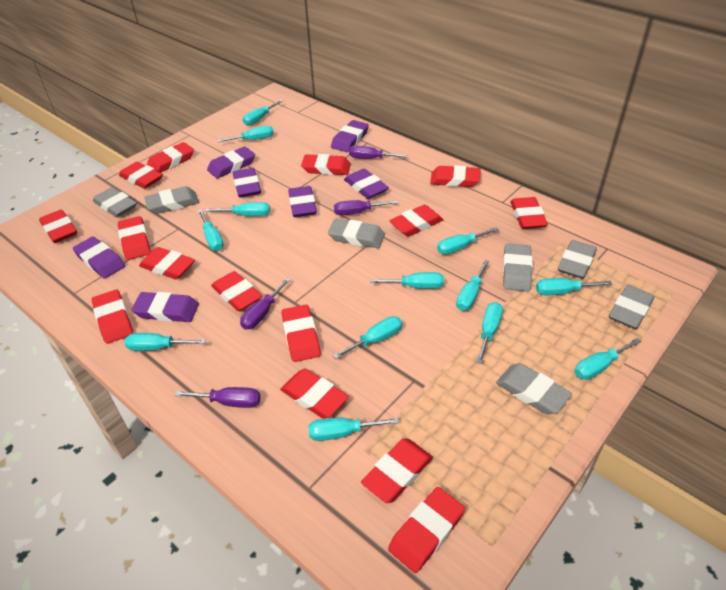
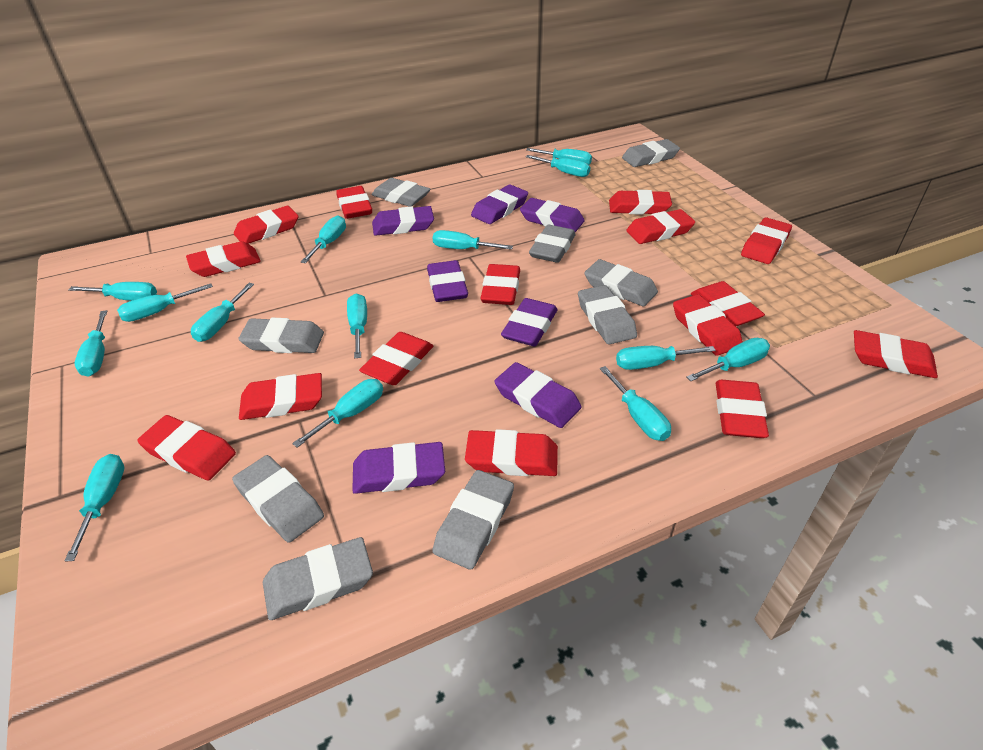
grey eraser: 7 -> 9
purple screwdriver: 4 -> 0
turquoise screwdriver: 13 -> 14

